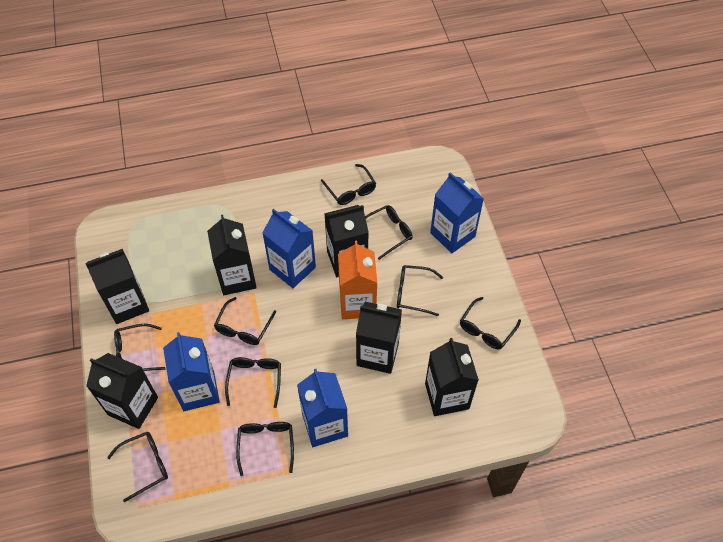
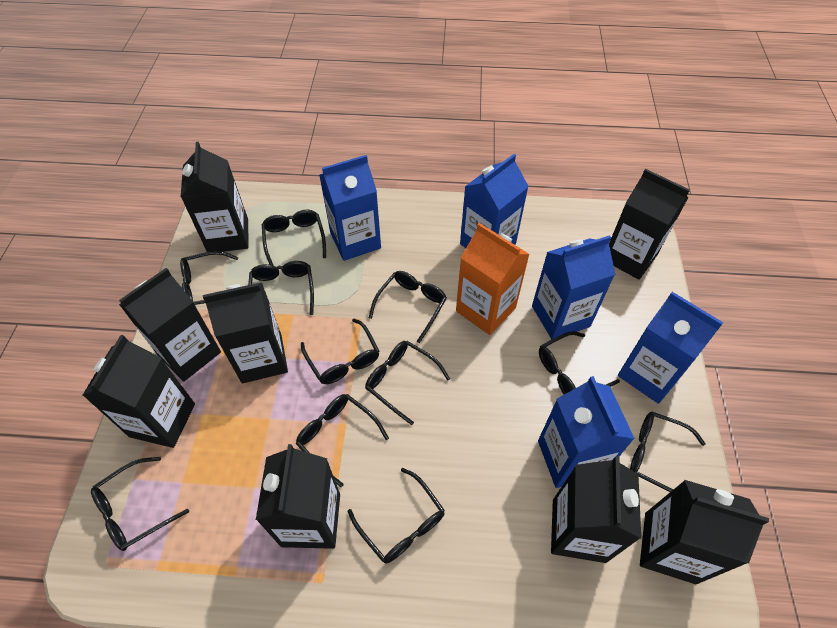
black carton: 6 -> 8
black glasses: 9 -> 11
blue carton: 4 -> 5

